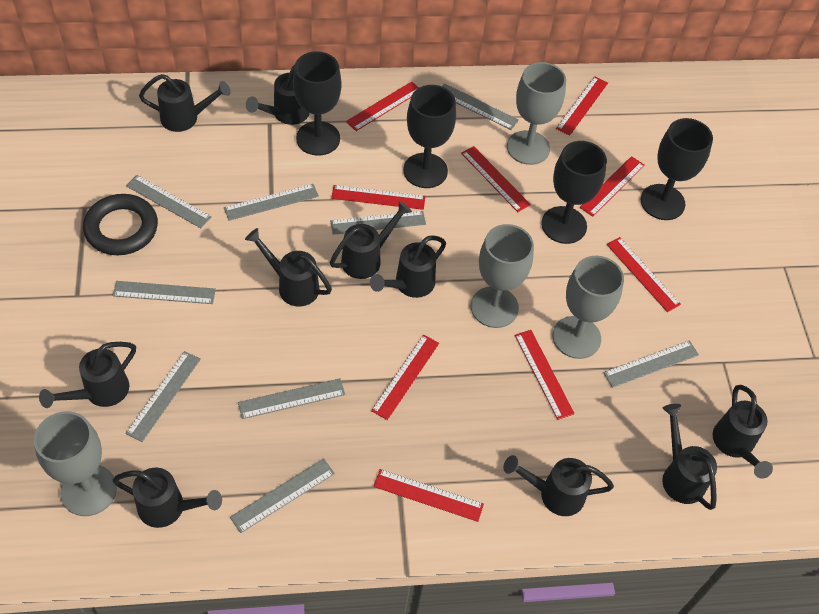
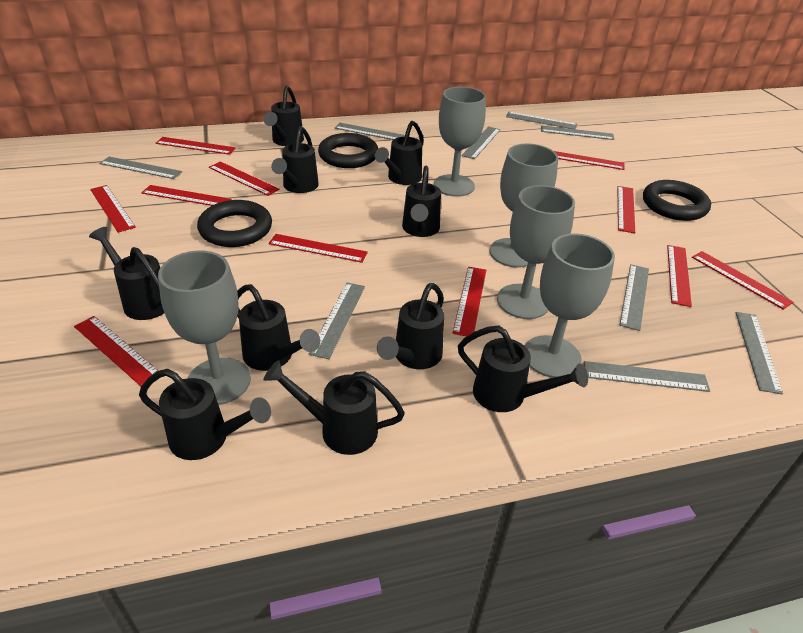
black goblet: 4 -> 0
black ring: 1 -> 3
grey goblet: 4 -> 5
red ruler: 9 -> 11

